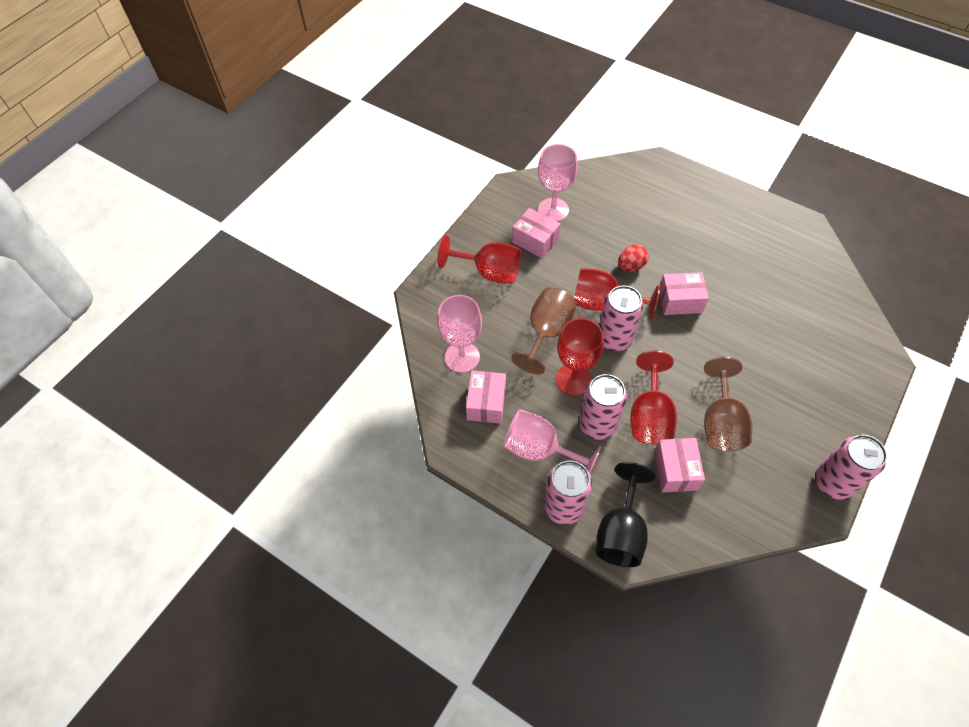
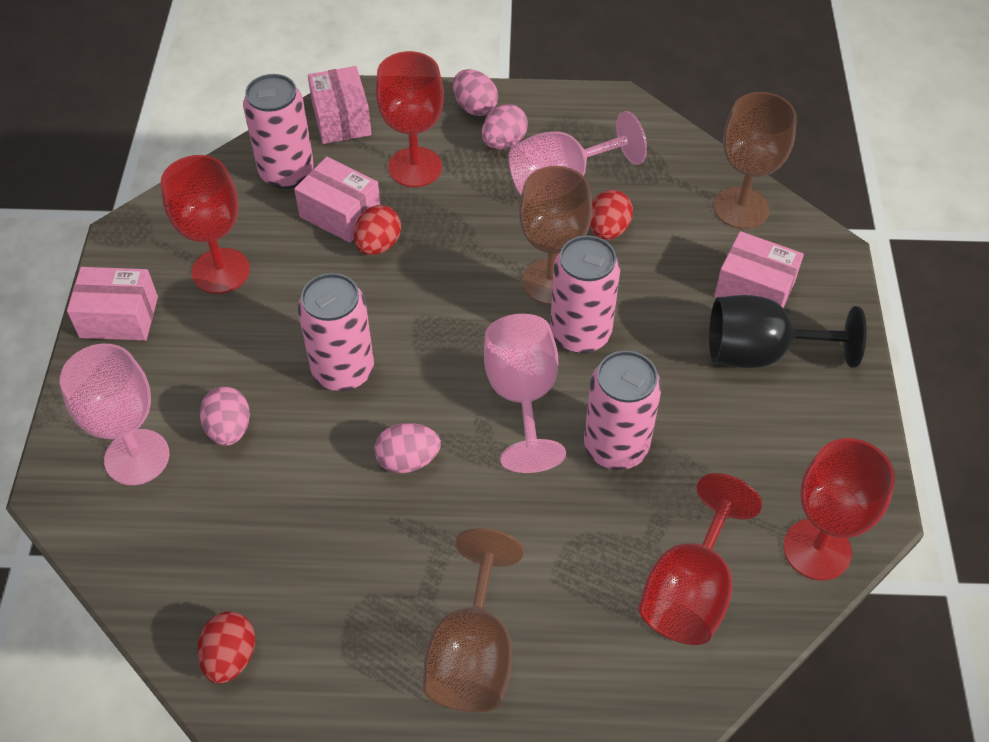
brown goblet: 2 -> 3
pink egg: 0 -> 4
red egg: 1 -> 3

